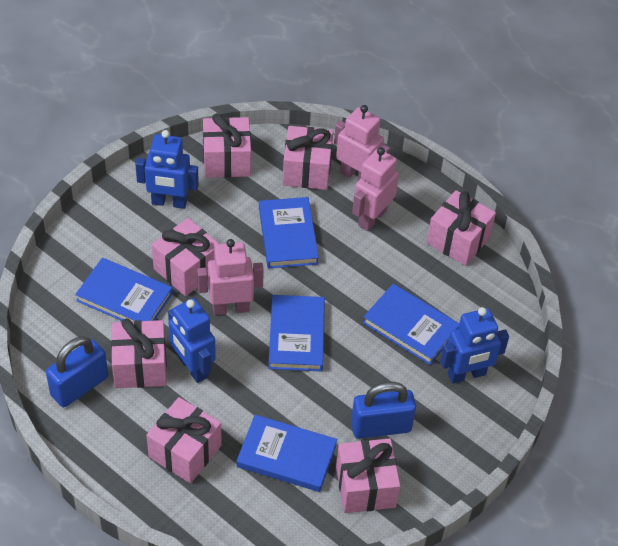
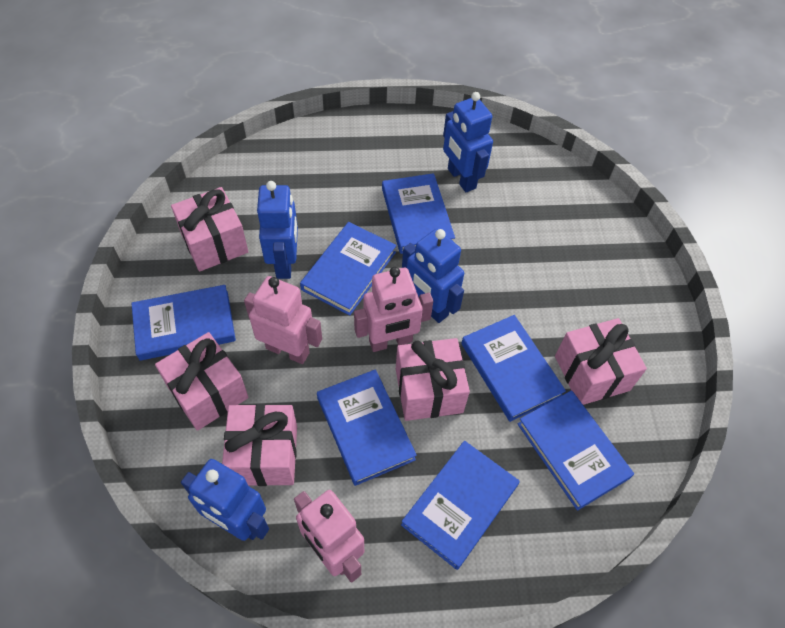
blue book: 5 -> 7
blue padlock: 2 -> 0
blue robot: 3 -> 4
pink gift: 7 -> 5

